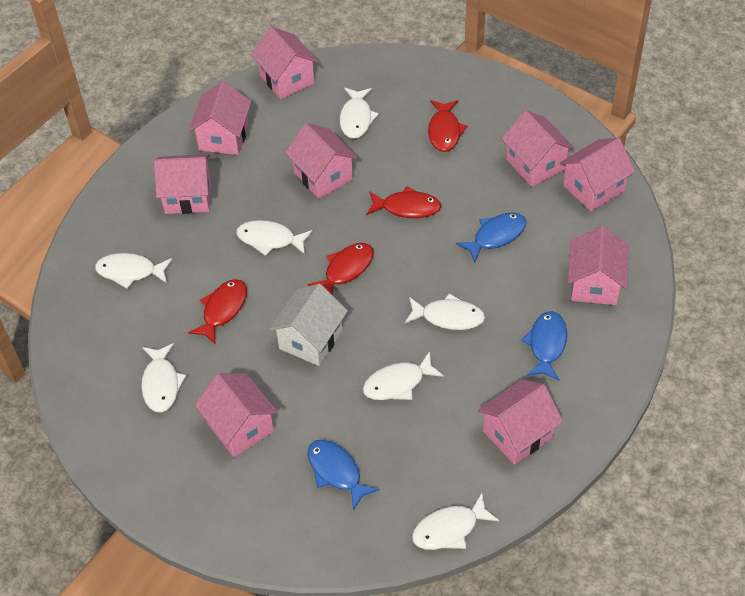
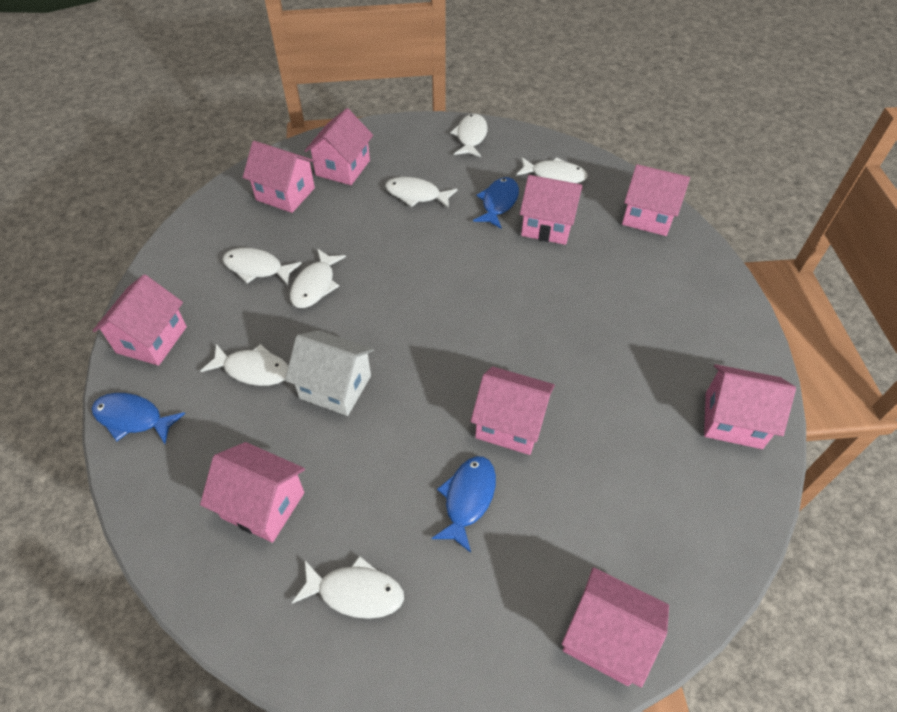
red fish: 4 -> 0

